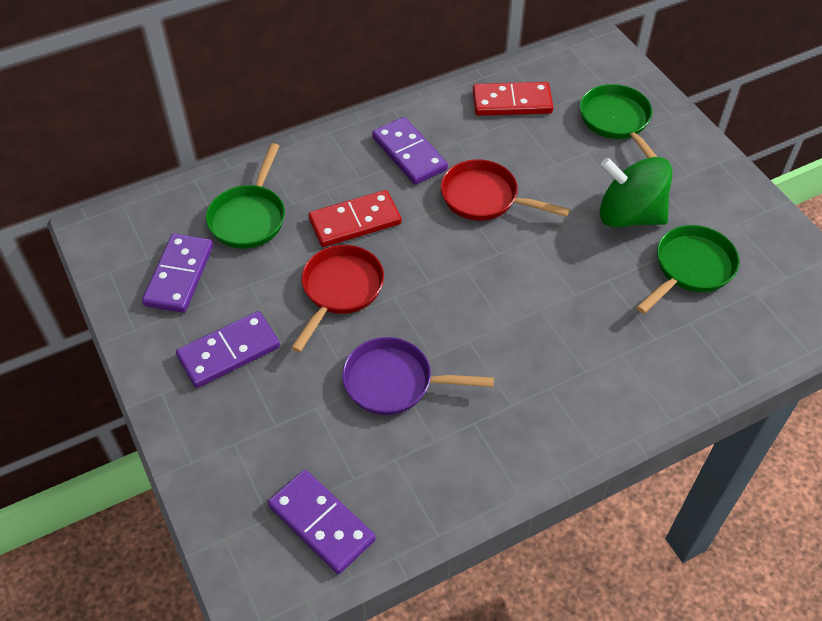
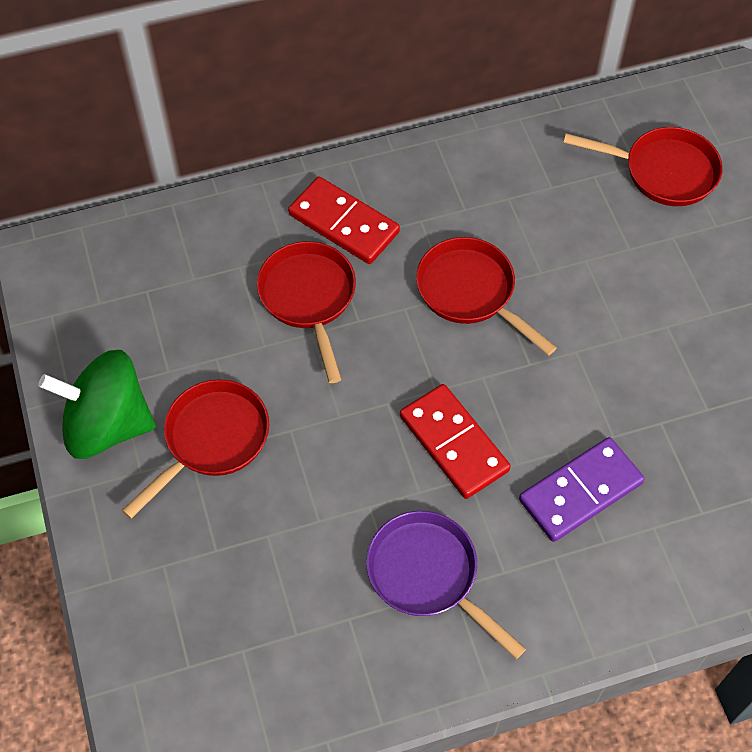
green pan: 3 -> 0
purple domino: 4 -> 1
red pan: 2 -> 4

